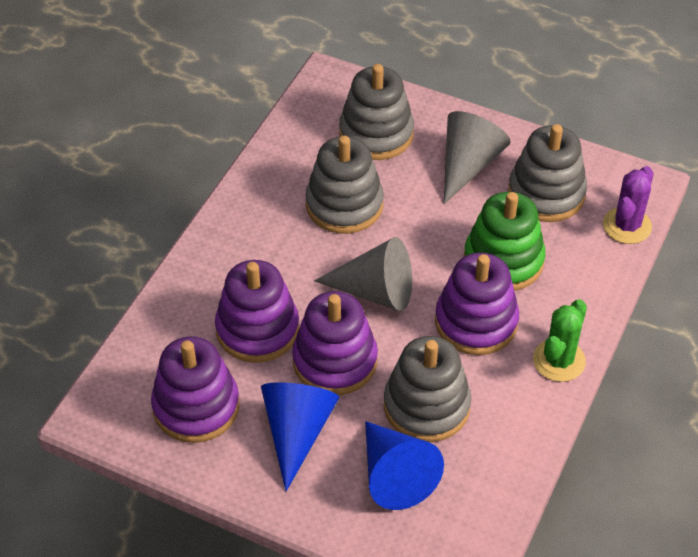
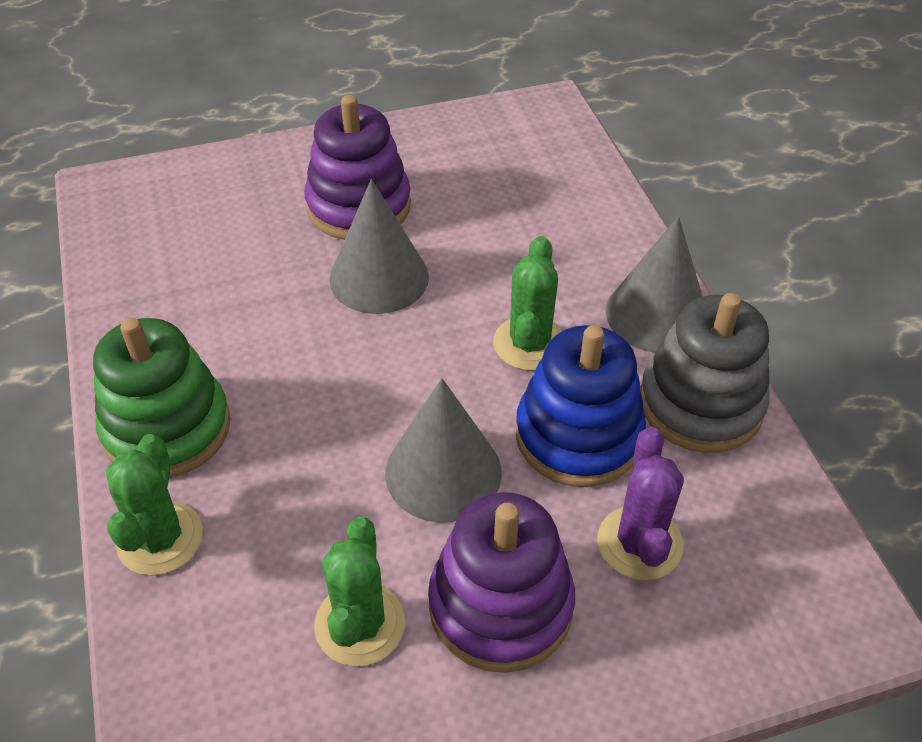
blue cone: 2 -> 0
blue stacking toy: 0 -> 1
green cactus: 1 -> 3
grey cone: 2 -> 3
grey stacking toy: 4 -> 1
purple stacking toy: 4 -> 2

